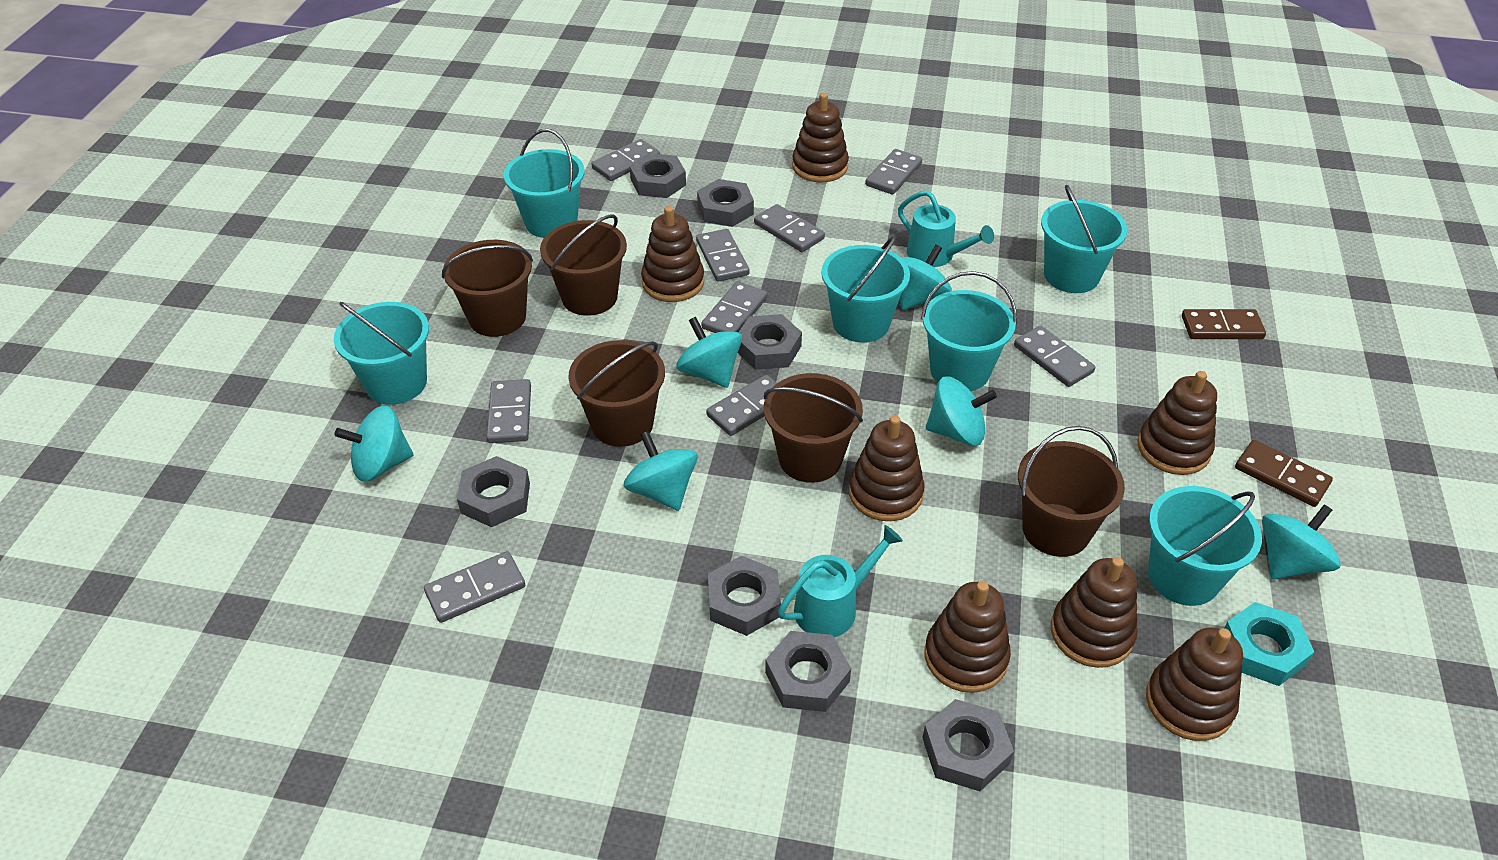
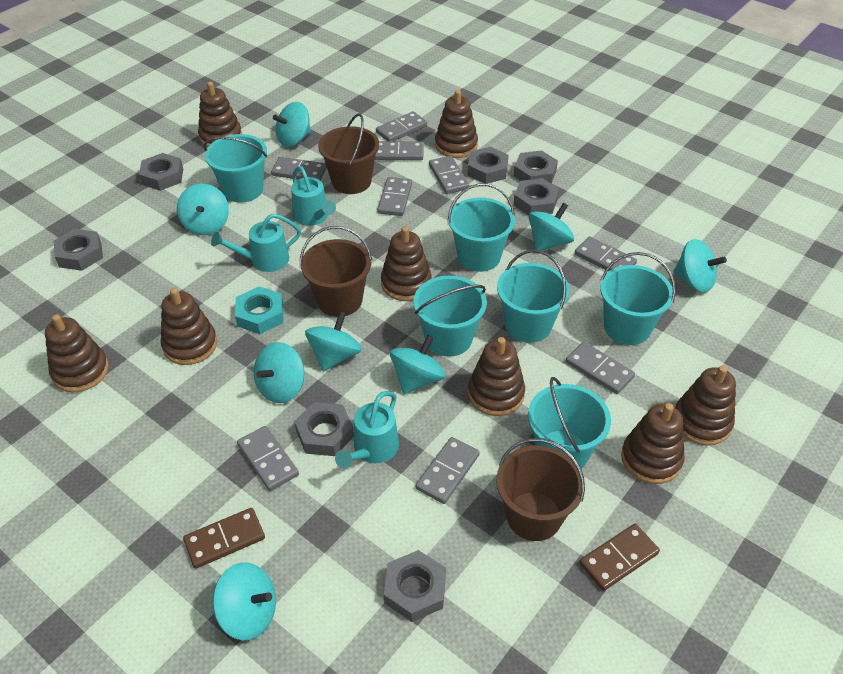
brown bucket: 5 -> 3
brown stacking toy: 7 -> 8
turquoise spinning top: 6 -> 8
turquoise watering can: 2 -> 3

